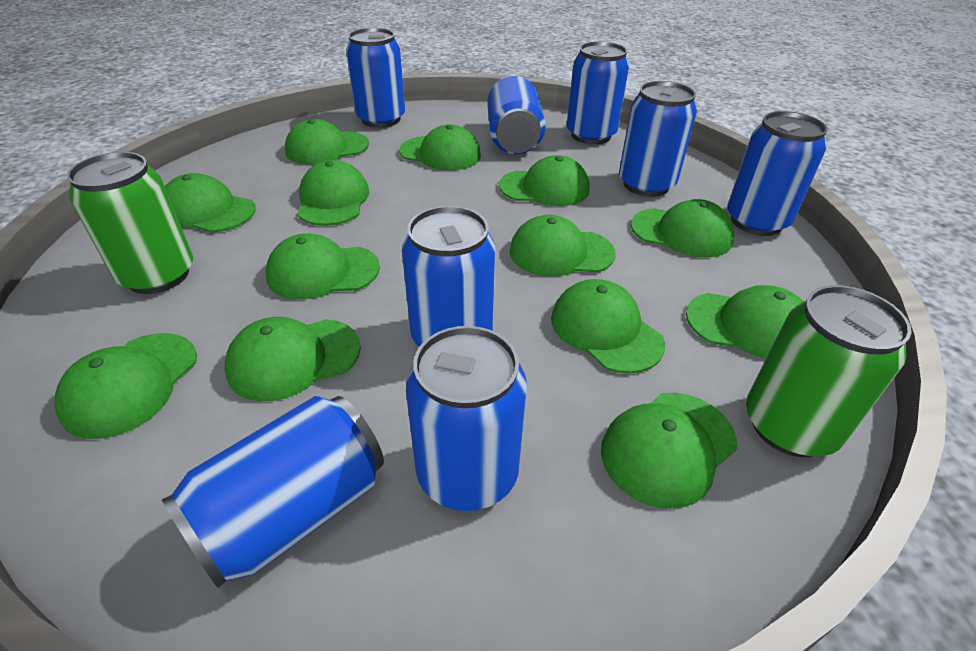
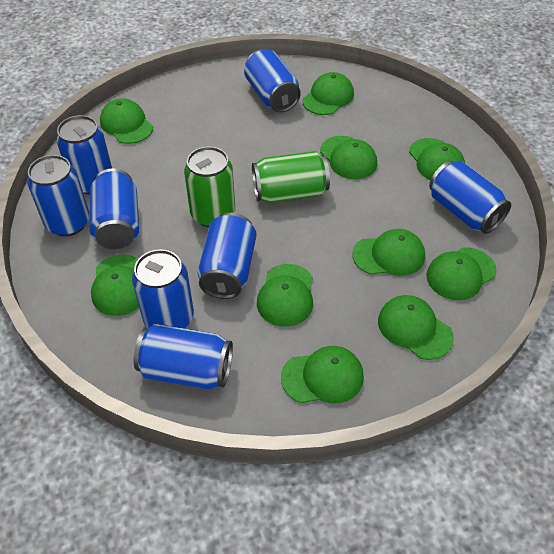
green cap: 13 -> 10

